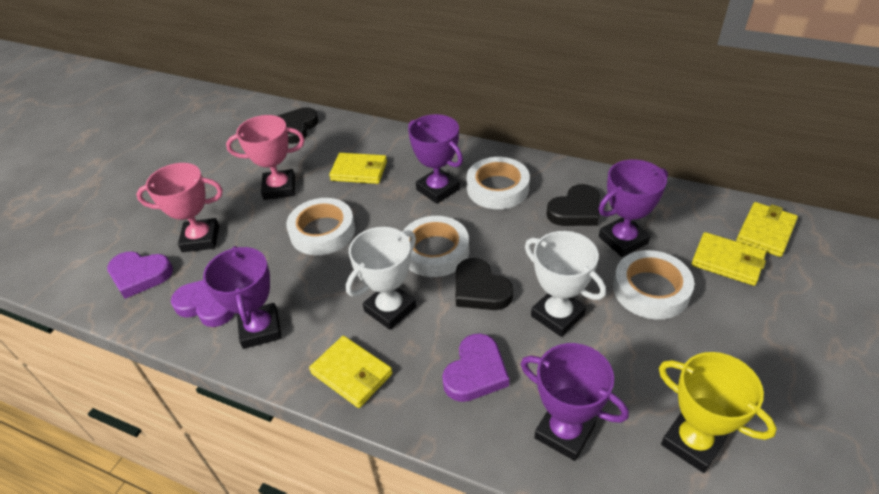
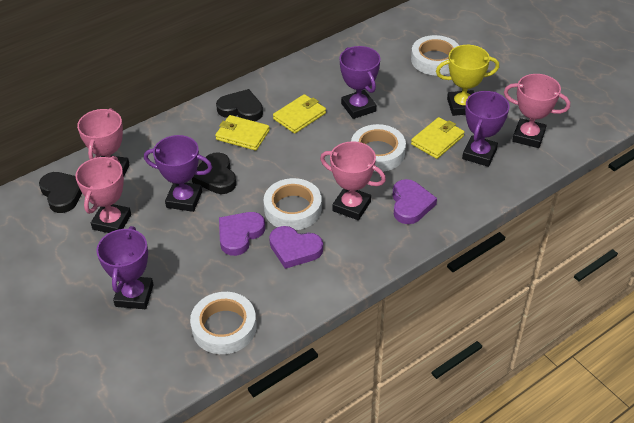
pink trophy: 2 -> 4
white trophy: 2 -> 0
yellow wallet: 4 -> 3

